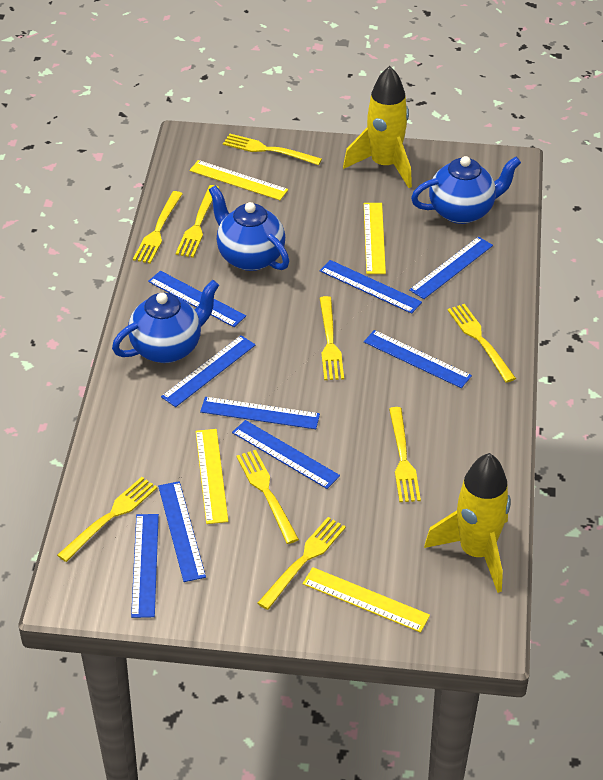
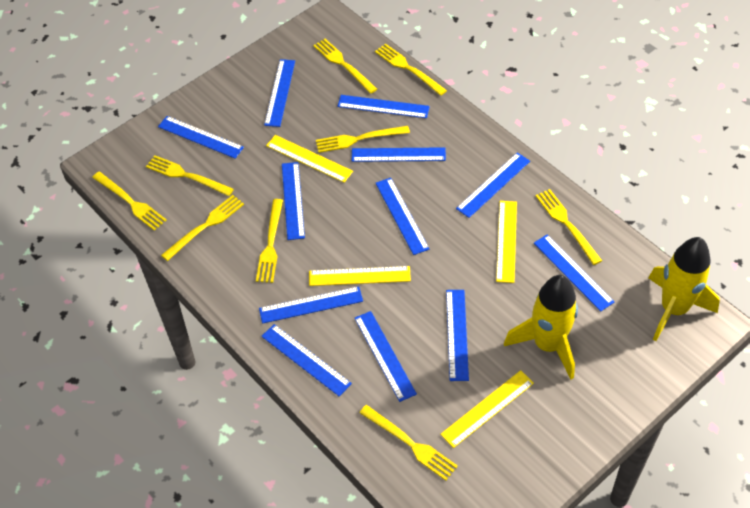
blue ruler: 9 -> 12
blue teapot: 3 -> 0

